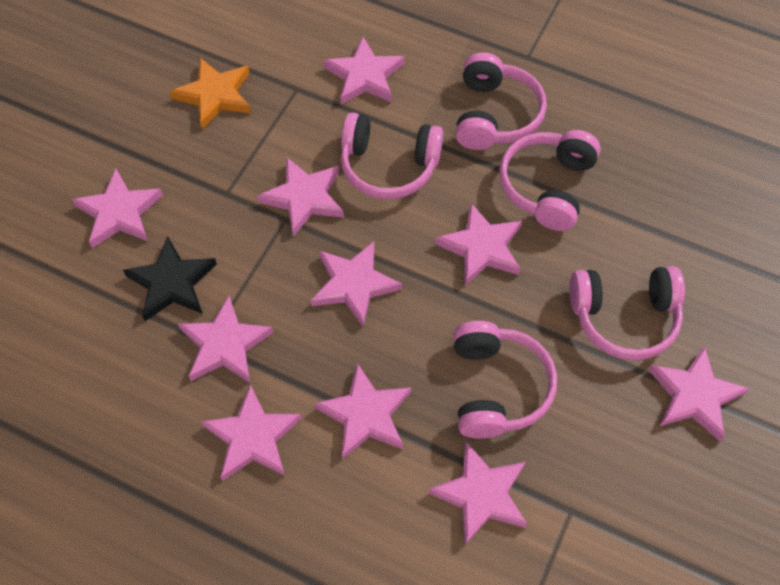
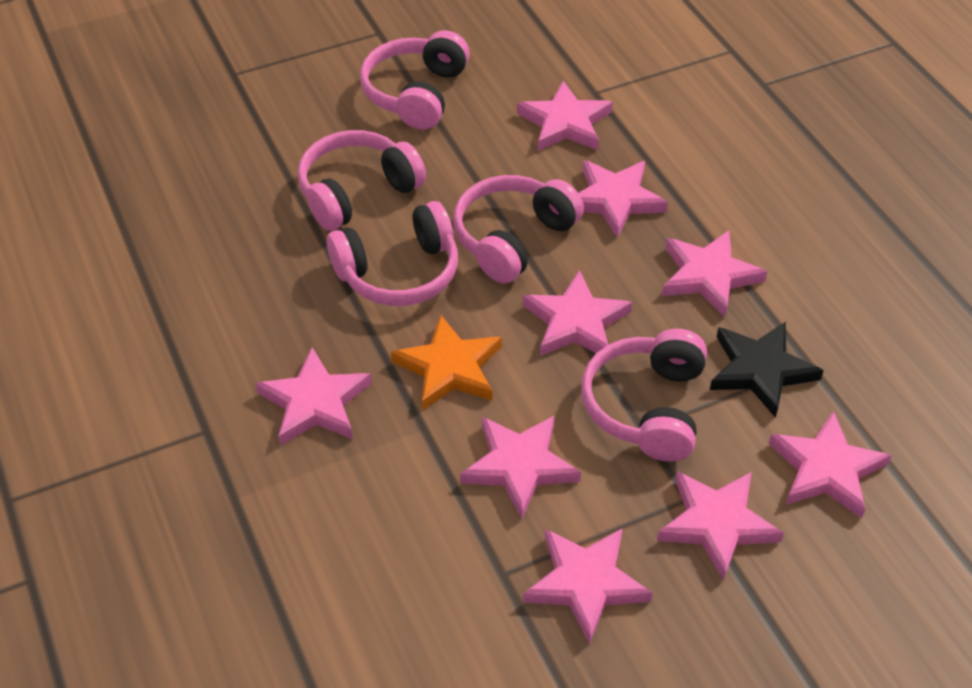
pink star: 10 -> 9

